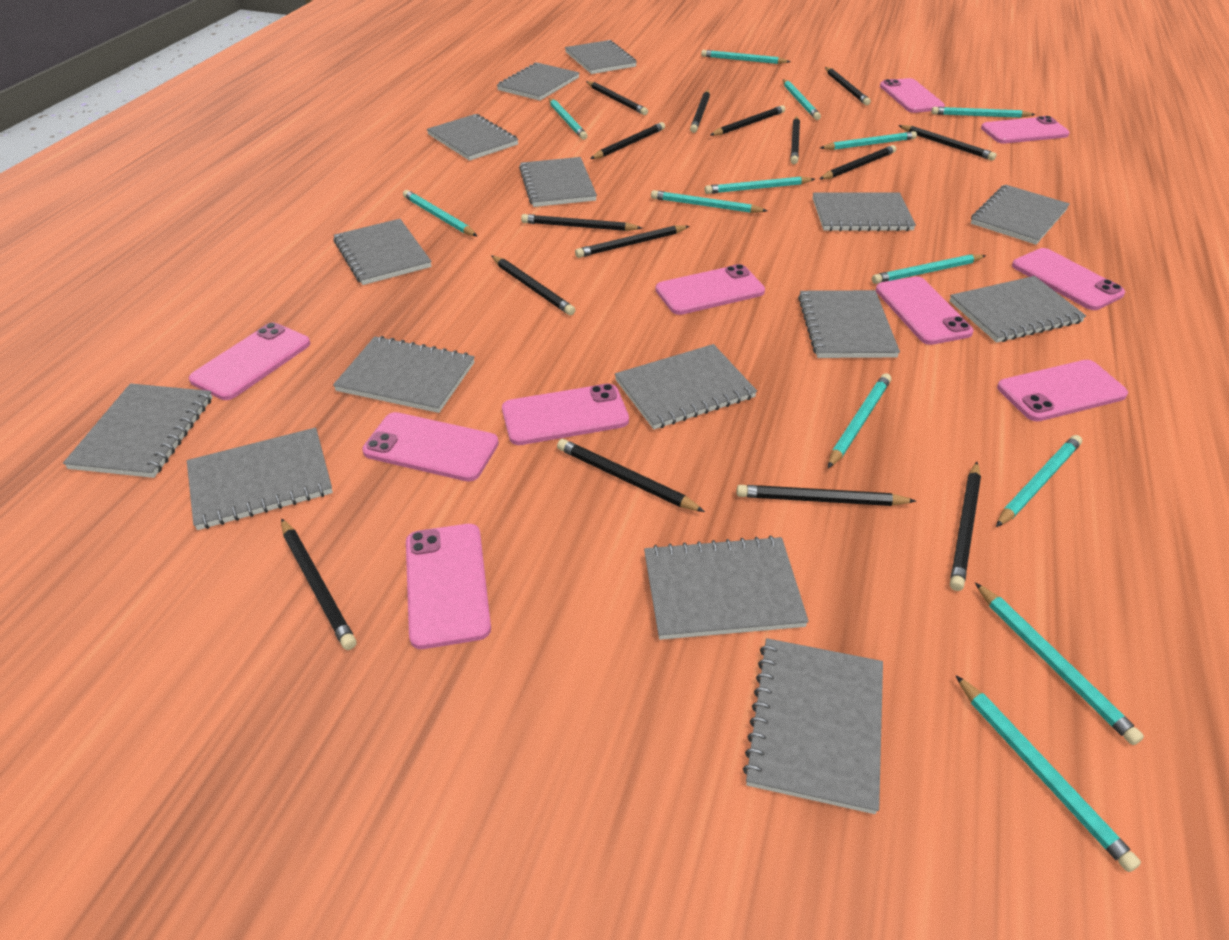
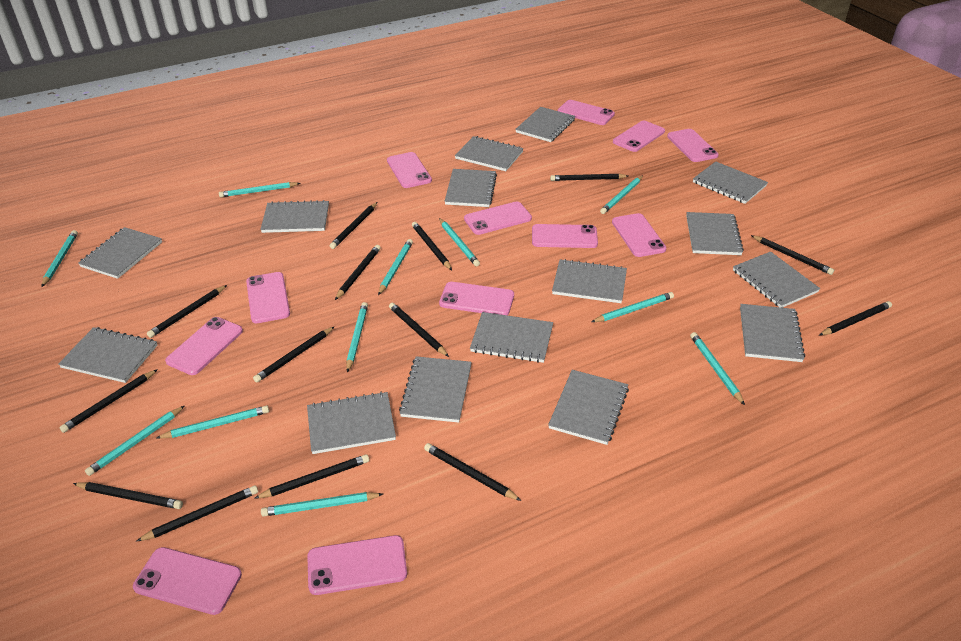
black pencil: 15 -> 14
pink phone: 10 -> 12
turquoise pencil: 13 -> 11

